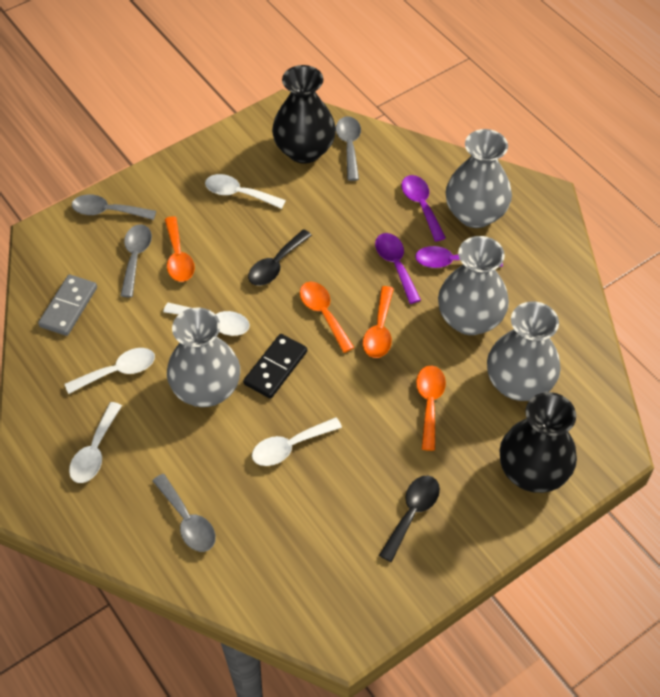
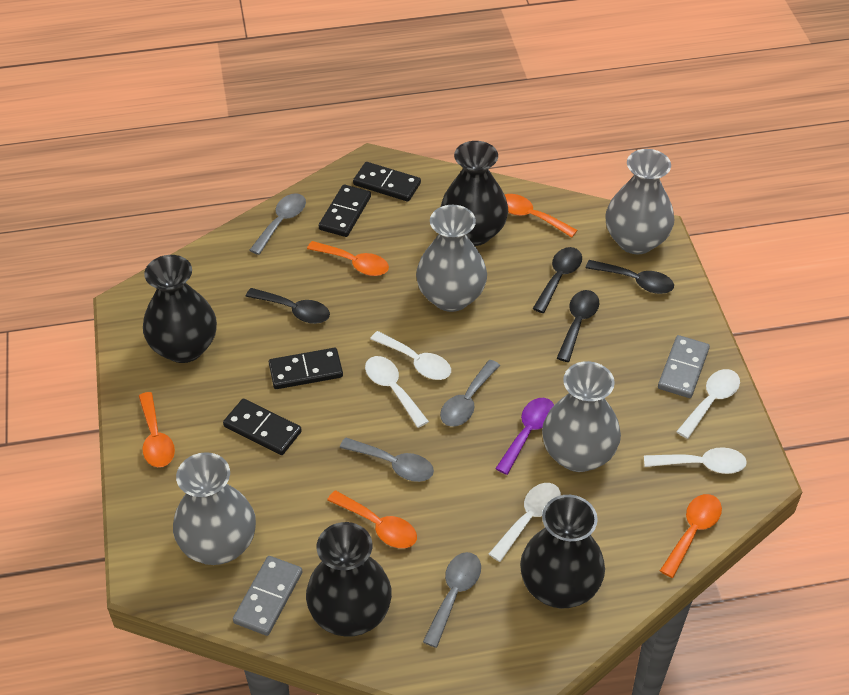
black domino: 1 -> 4
black spoon: 2 -> 4
black vase: 2 -> 4
grey domino: 1 -> 2
orange spoon: 4 -> 5
purple spoon: 3 -> 1

